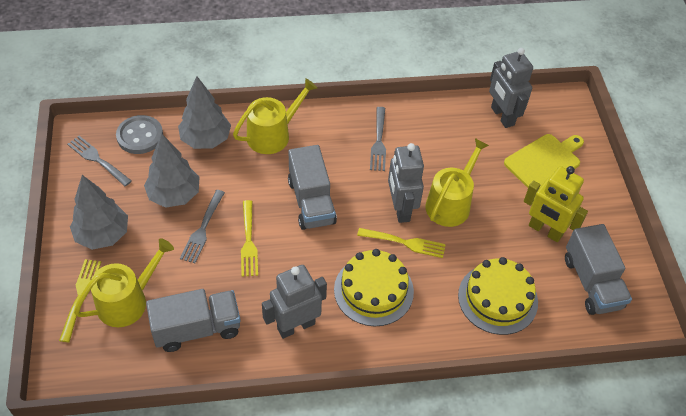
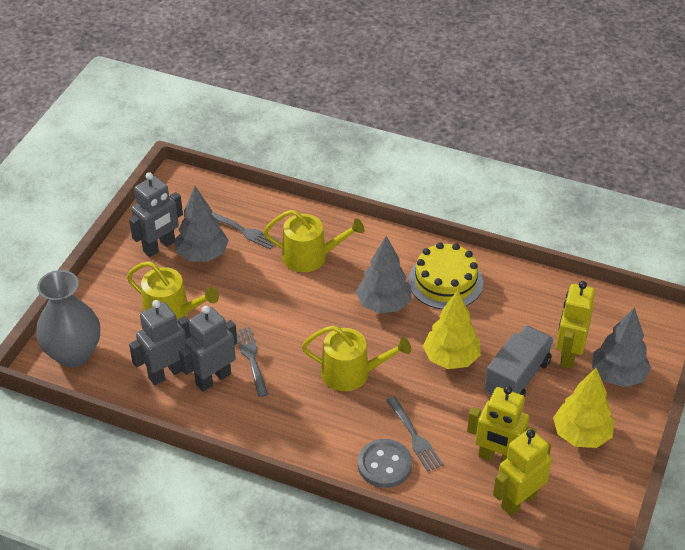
grey truck: 3 -> 1
grey vase: 0 -> 1
yellow cake: 2 -> 1
yellow cutting board: 1 -> 0
yellow fork: 3 -> 0
yellow robot: 1 -> 3
yellow tree: 0 -> 2

